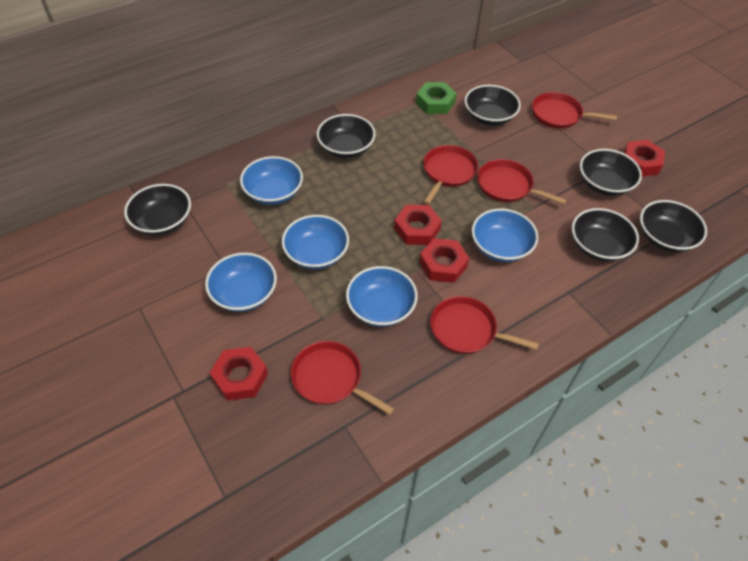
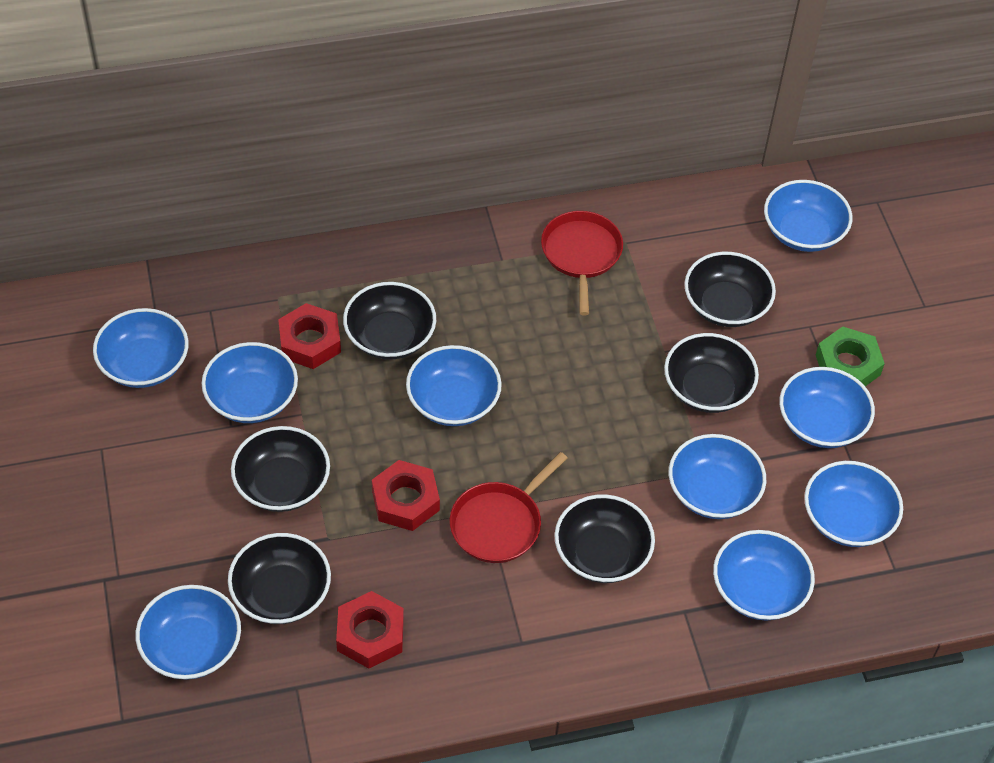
blue bowl: 5 -> 9
red nut: 4 -> 3
red pan: 5 -> 2

